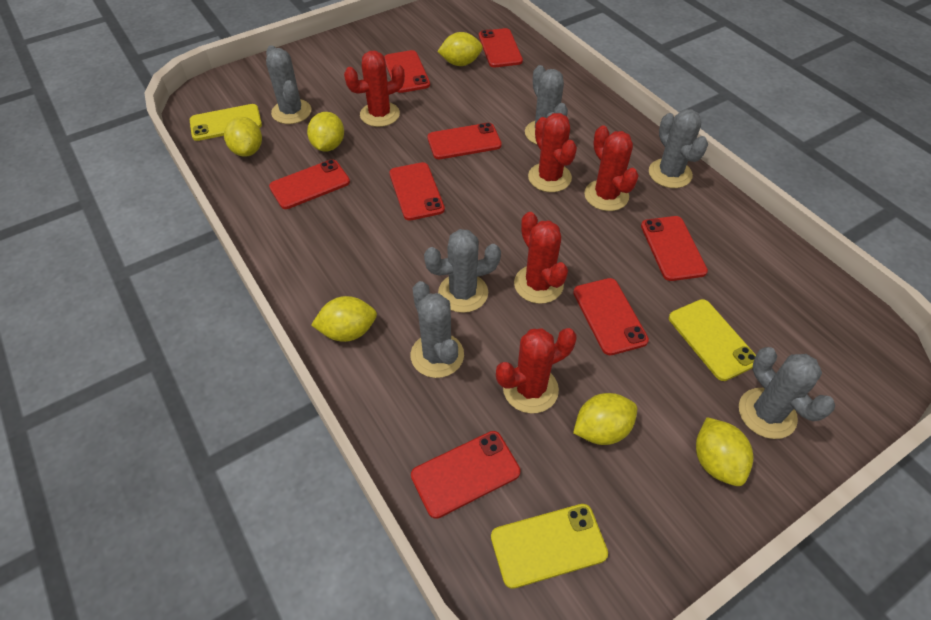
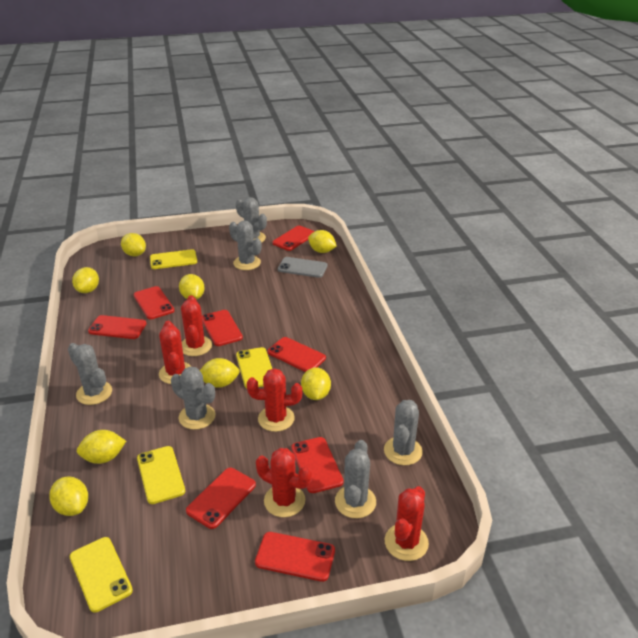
grey phone: 0 -> 1
yellow lemon: 6 -> 8
yellow phone: 3 -> 4

